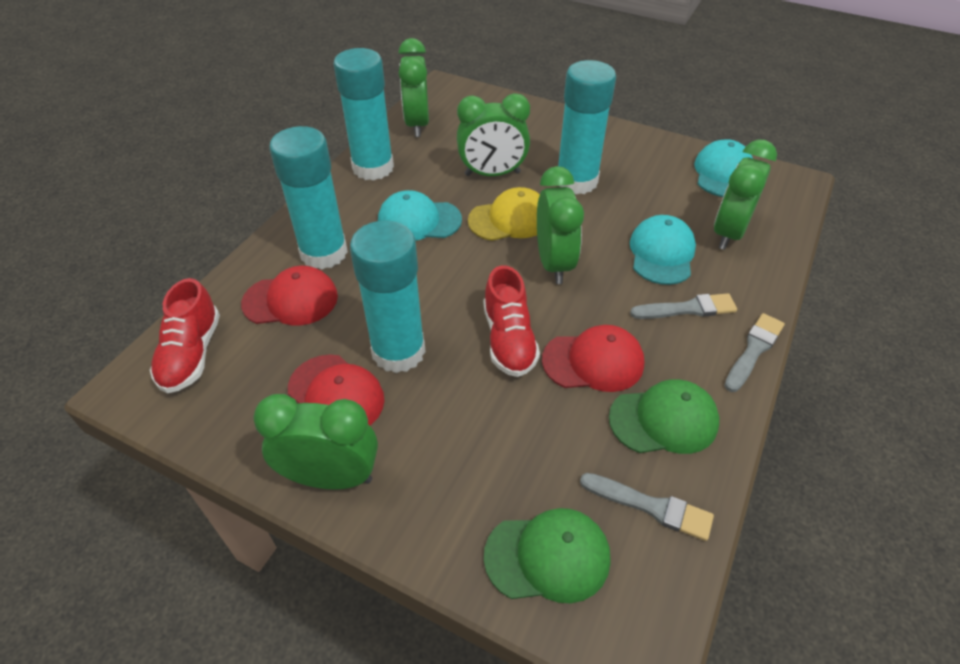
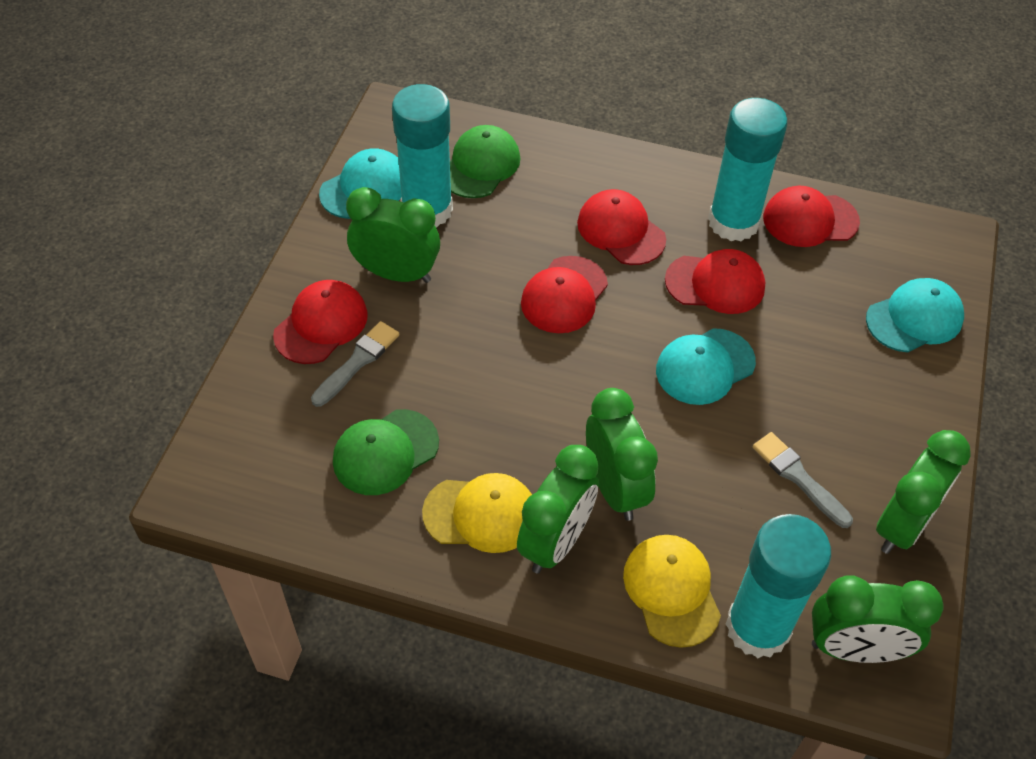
grey brush: 3 -> 2
red cap: 3 -> 5
red shoe: 2 -> 0
turquoise glue stick: 4 -> 3
yellow cap: 1 -> 2

